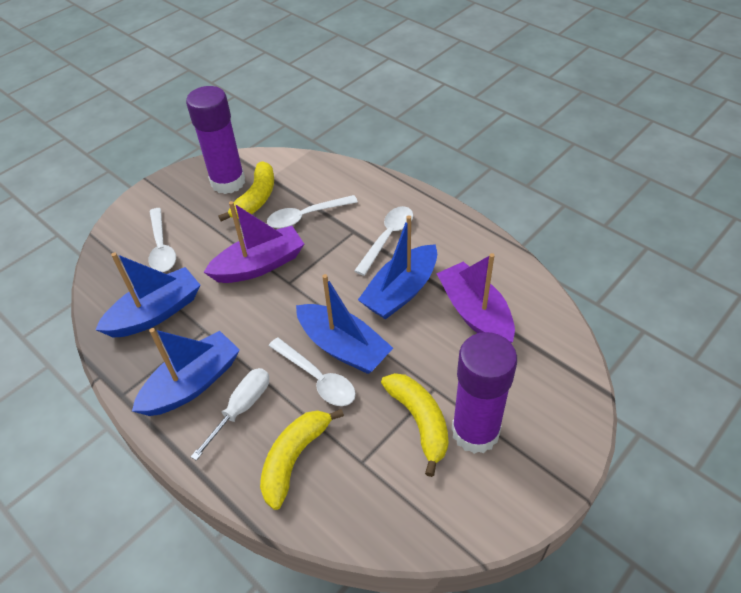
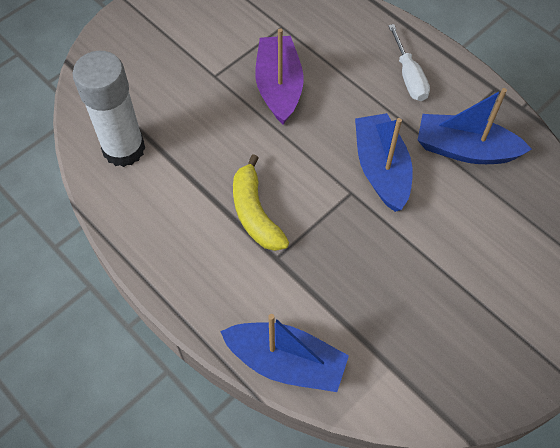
blue boat: 4 -> 3
purple boat: 2 -> 1
purple glue stick: 2 -> 0
white glue stick: 0 -> 1
white spoon: 4 -> 0
yellow banana: 3 -> 1

